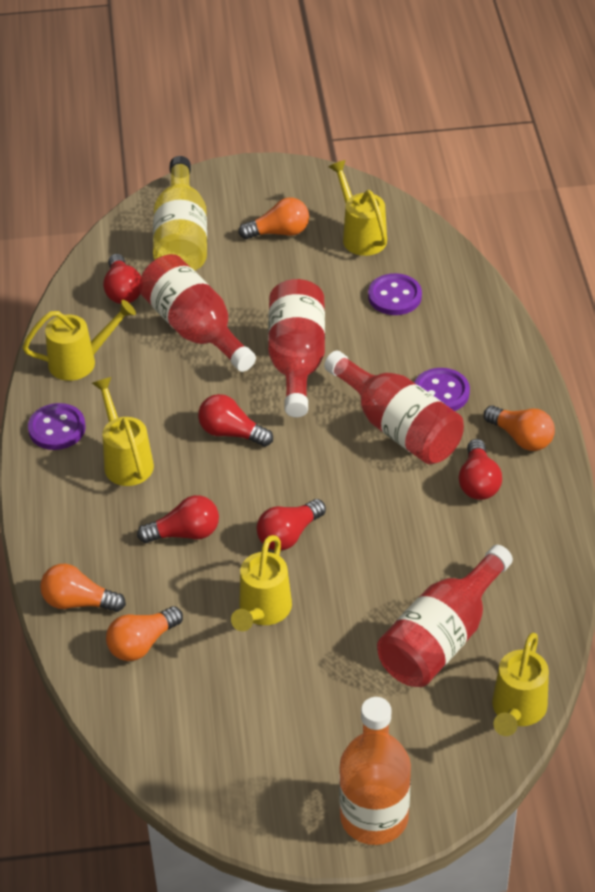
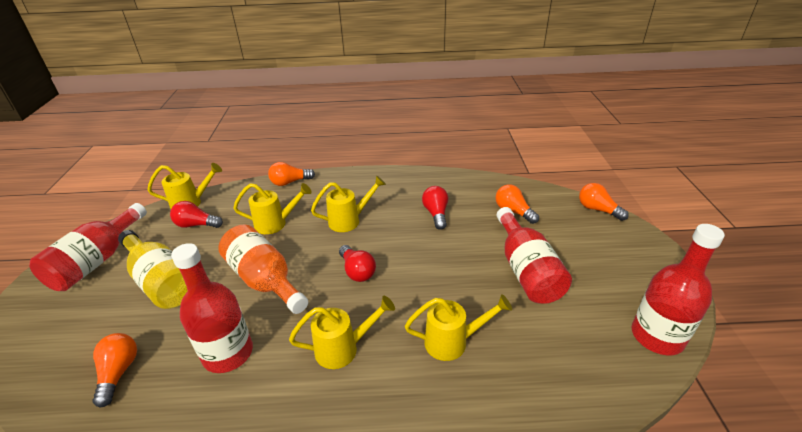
purple button: 3 -> 0
red light bulb: 5 -> 3

